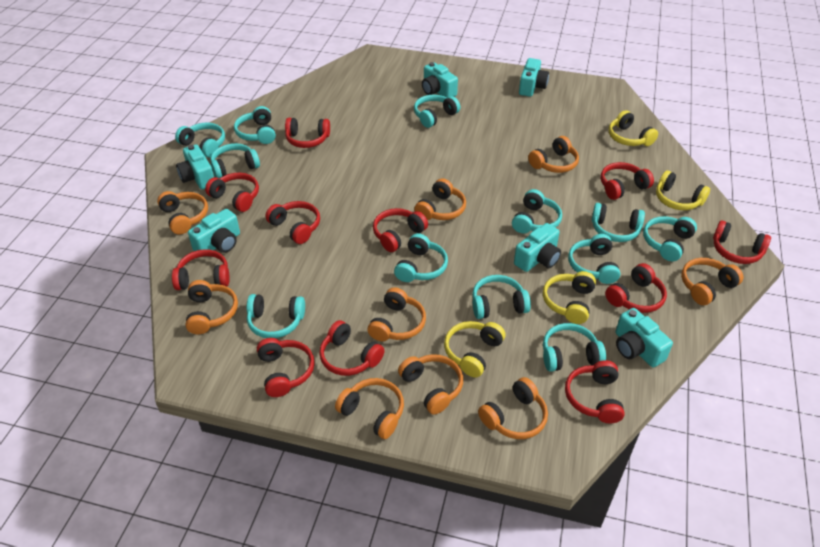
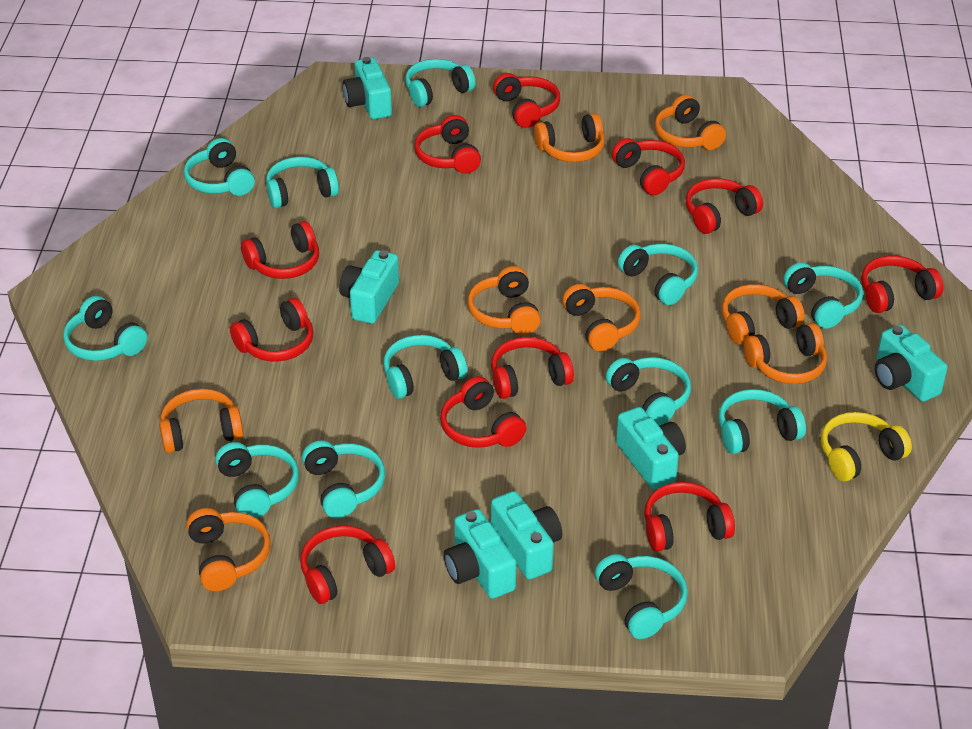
orange headphones: 9 -> 8
yellow headphones: 4 -> 1

